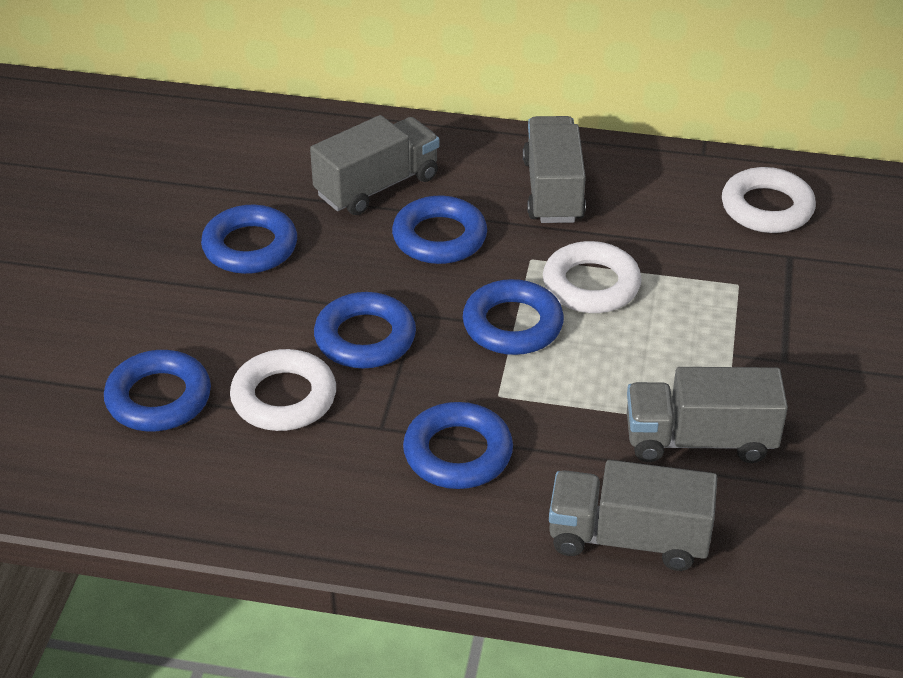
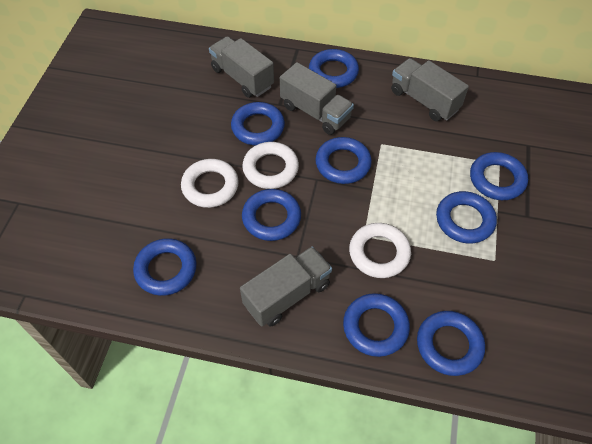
blue ring: 6 -> 9

